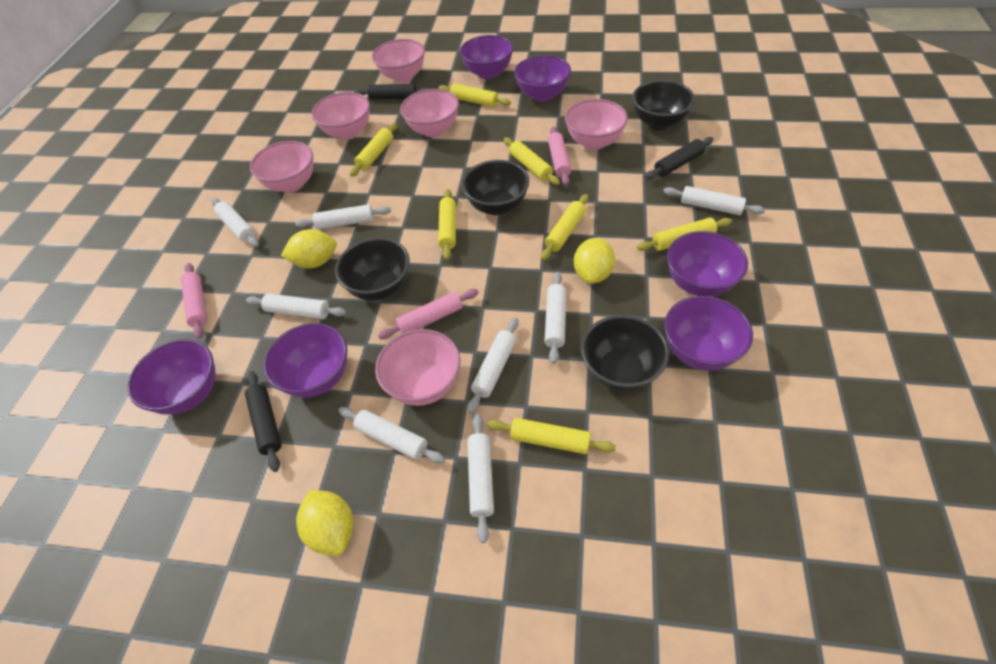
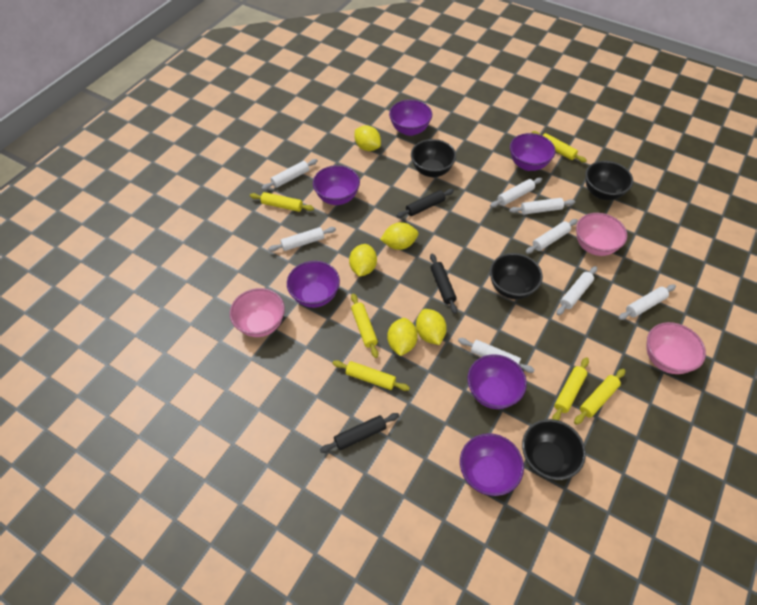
pink bowl: 6 -> 3
pink rolling pin: 3 -> 0
yellow lemon: 3 -> 5
yellow rolling pin: 7 -> 6

